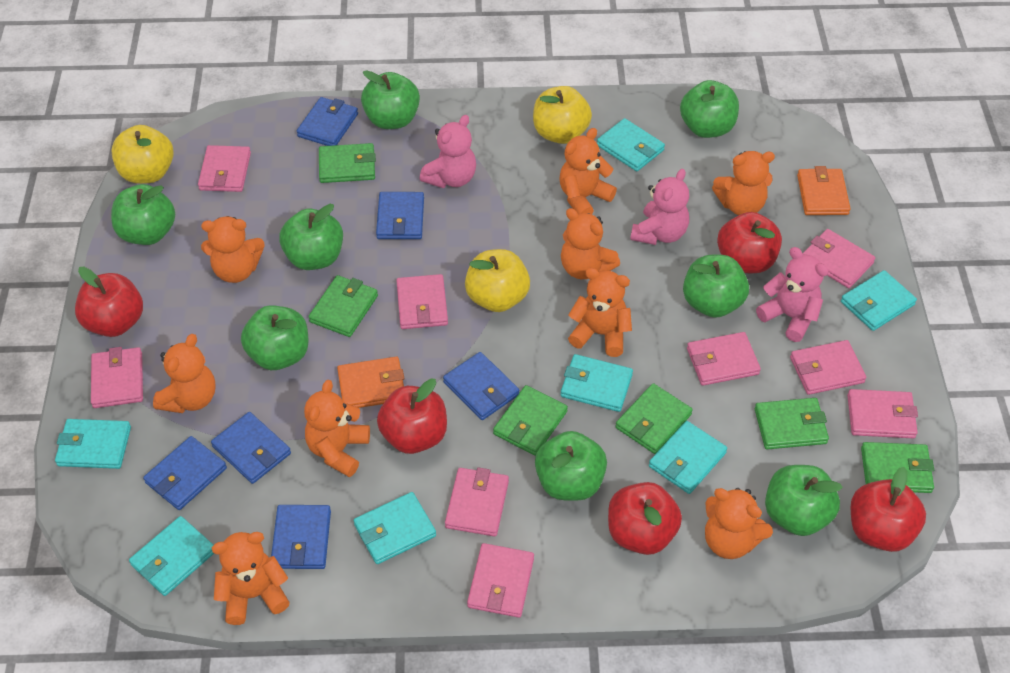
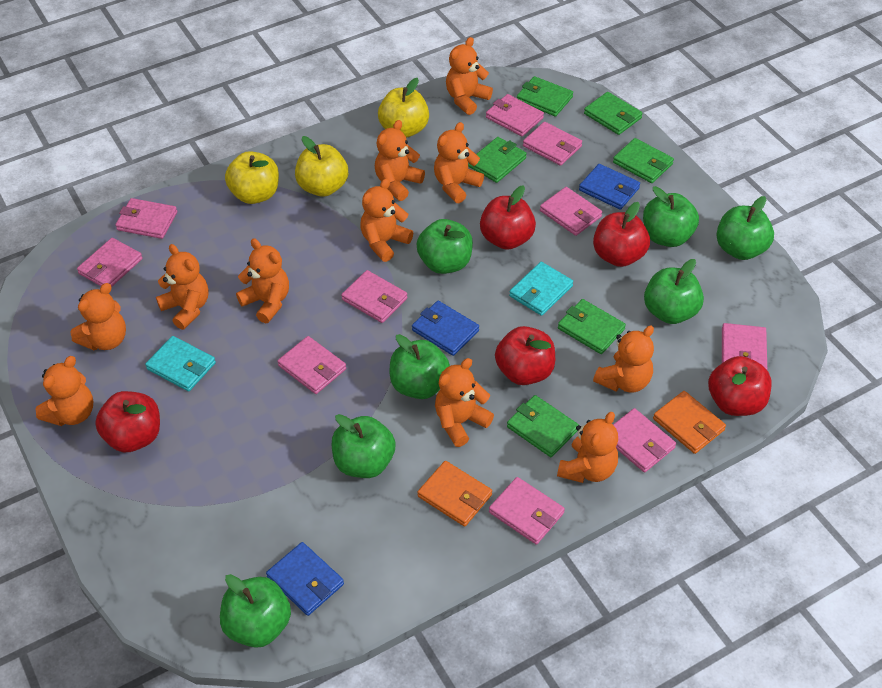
blue wallet: 6 -> 3
green apple: 8 -> 7
orange teddy bear: 9 -> 11
pink teddy bear: 3 -> 0
pink wallet: 9 -> 10
turquoise wallet: 7 -> 2

